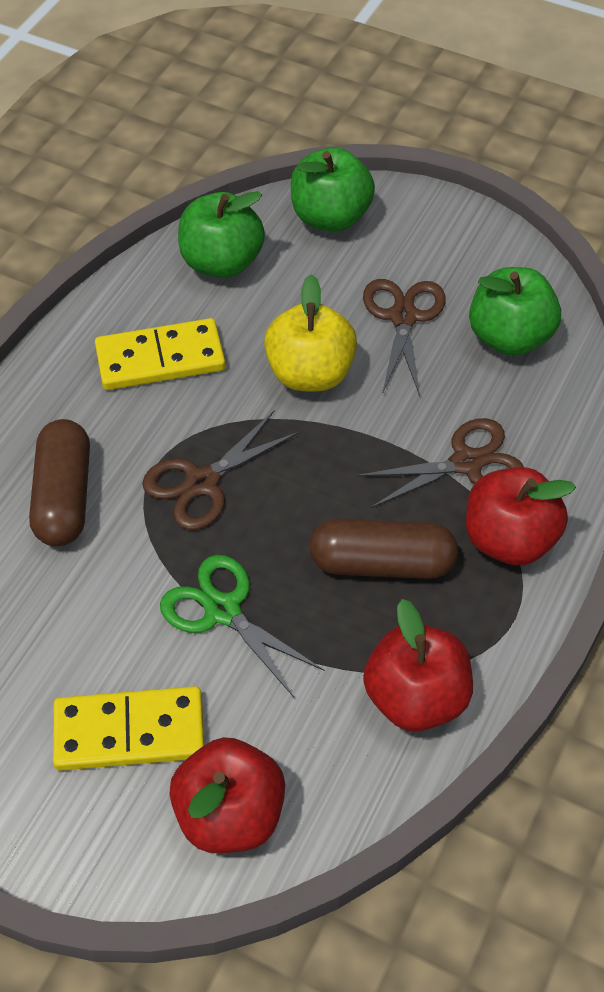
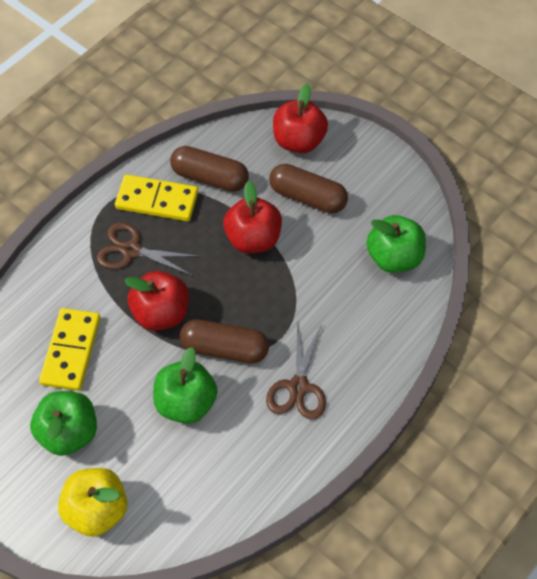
brown capsule: 2 -> 3
brown scissors: 3 -> 2
green scissors: 1 -> 0

